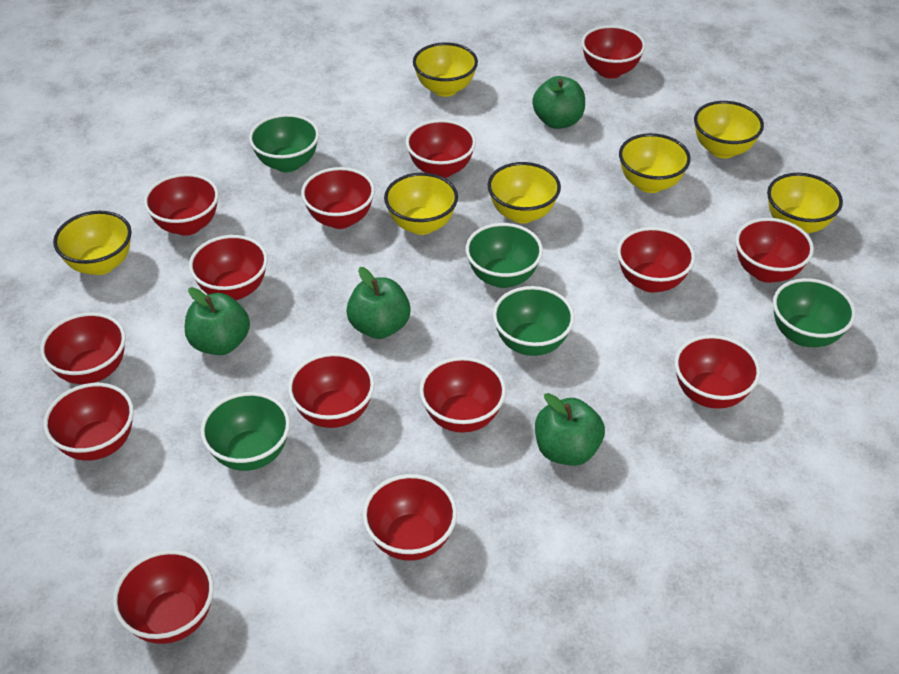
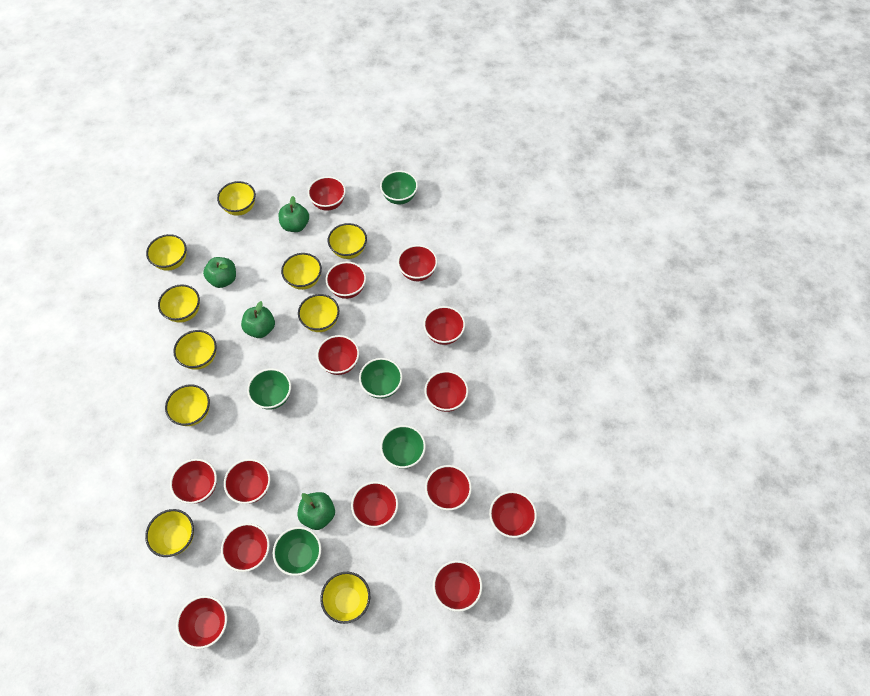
yellow bowl: 7 -> 10

